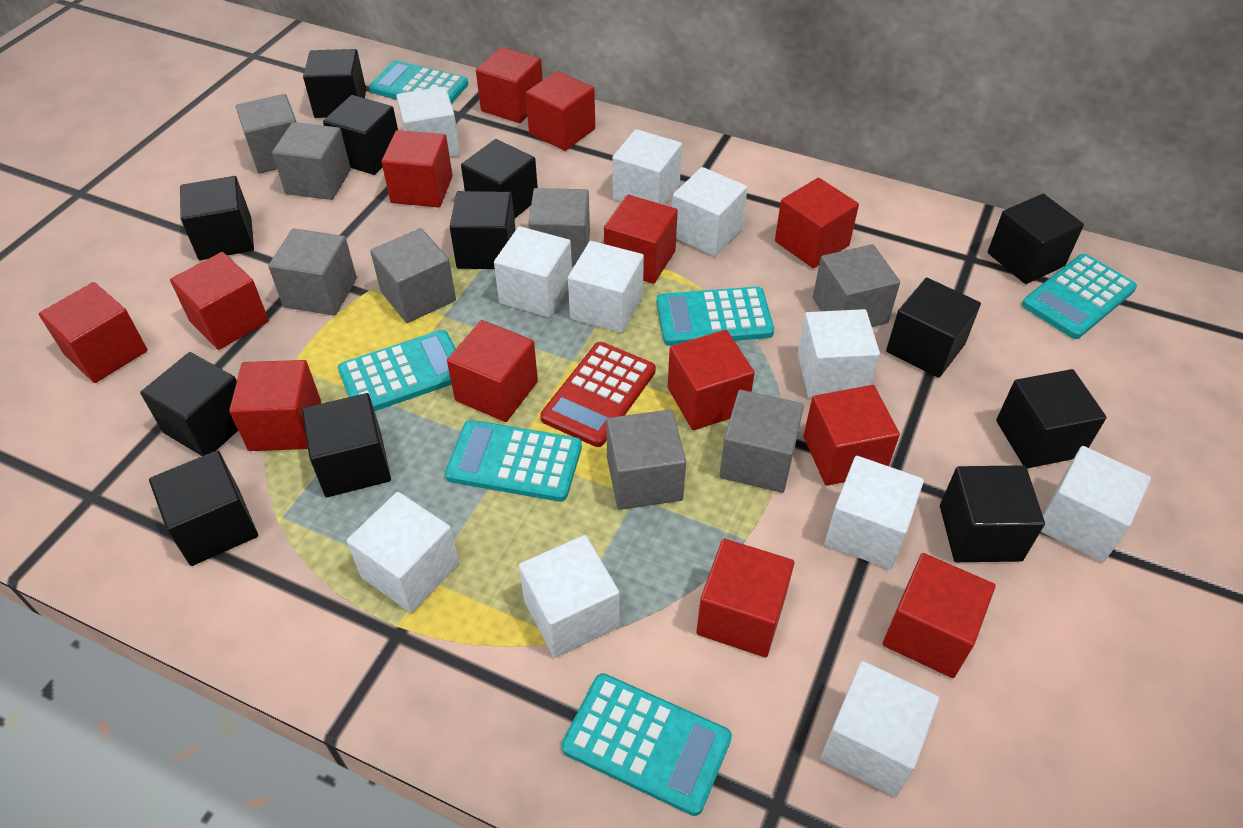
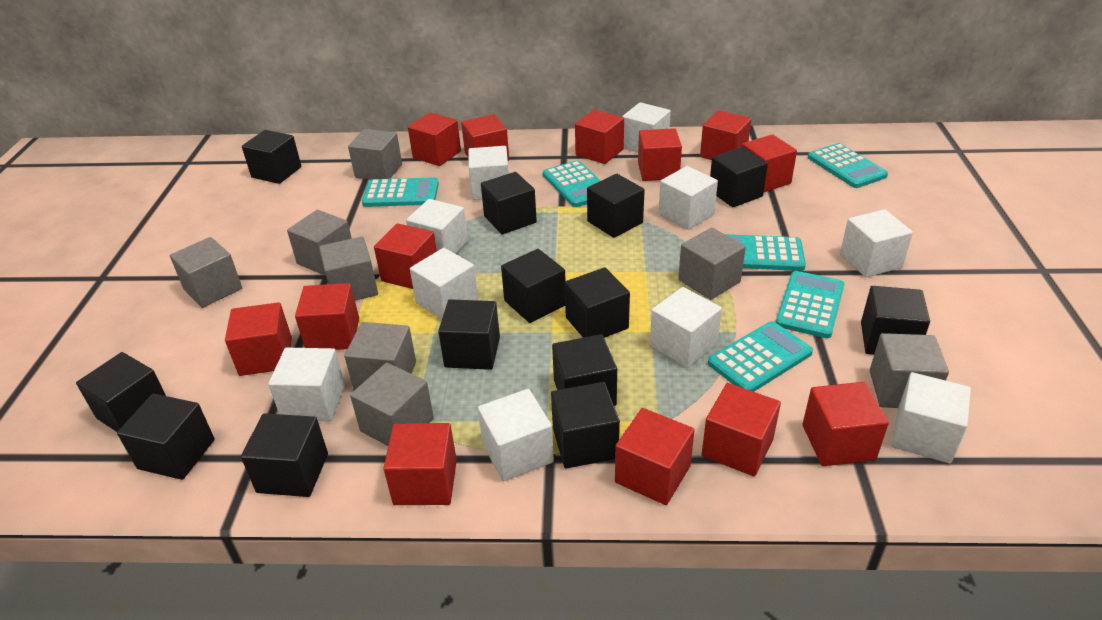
black cube: 12 -> 13
red calculator: 1 -> 0
white cube: 11 -> 10

